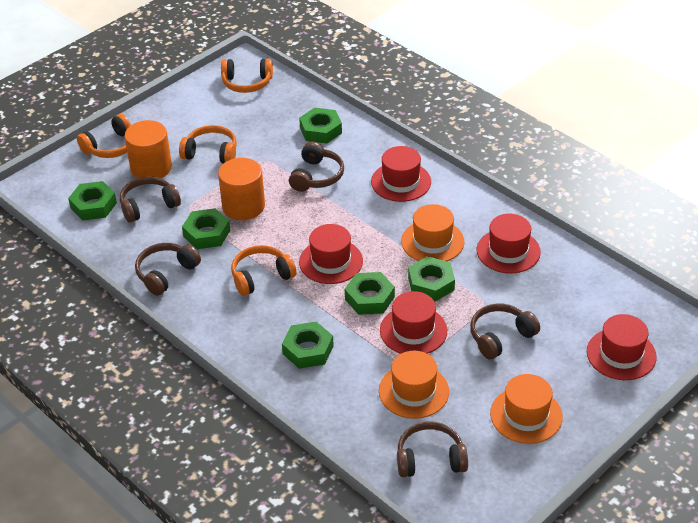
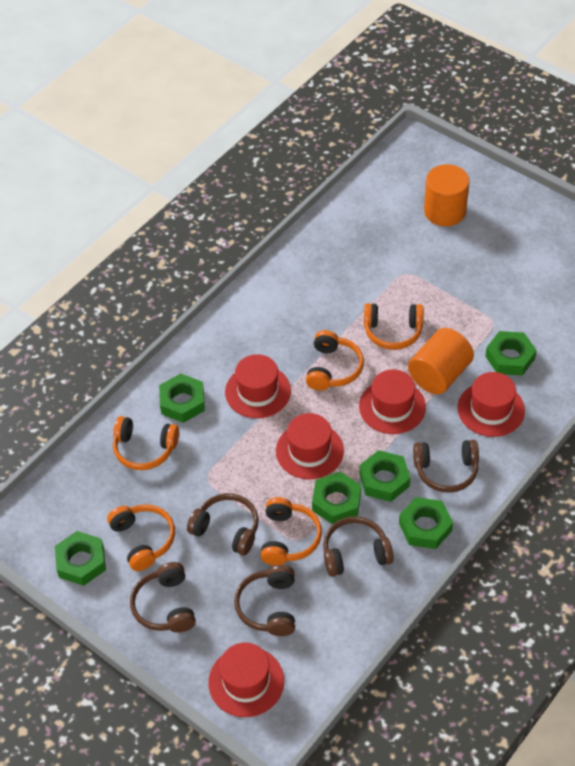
orange hat: 3 -> 0
orange headphones: 4 -> 5

